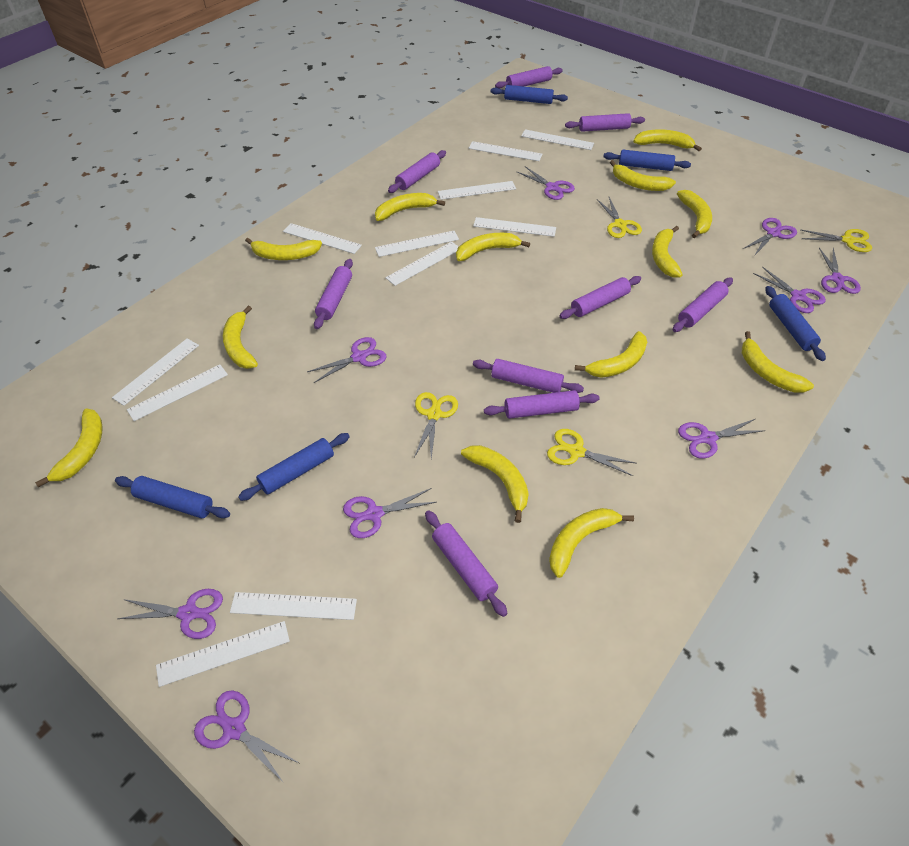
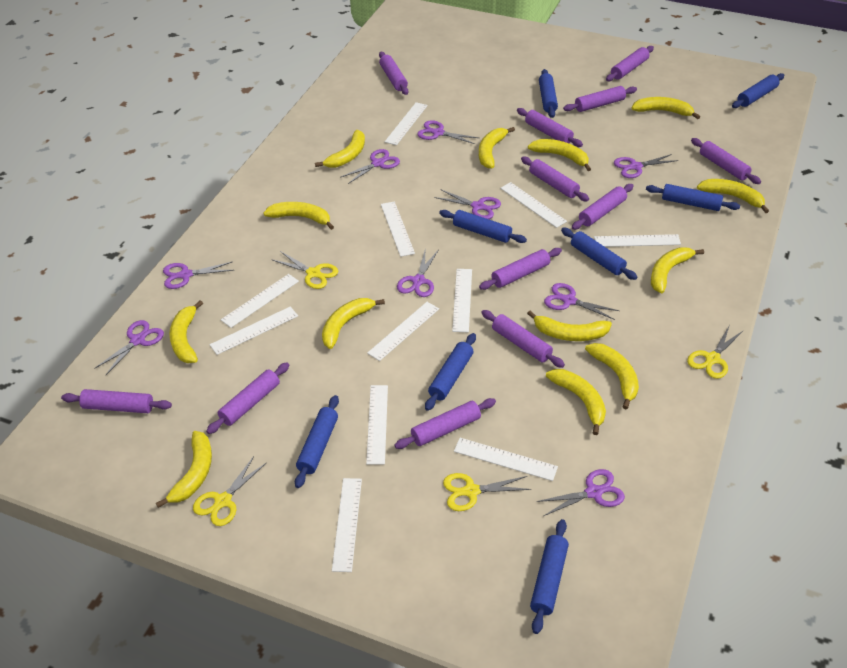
blue rolling pin: 5 -> 8
purple rolling pin: 9 -> 12

